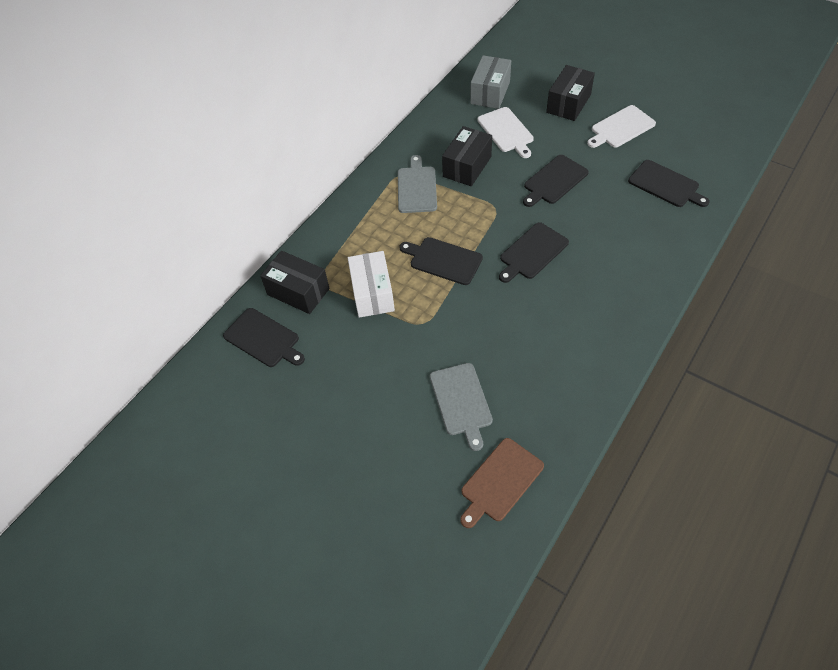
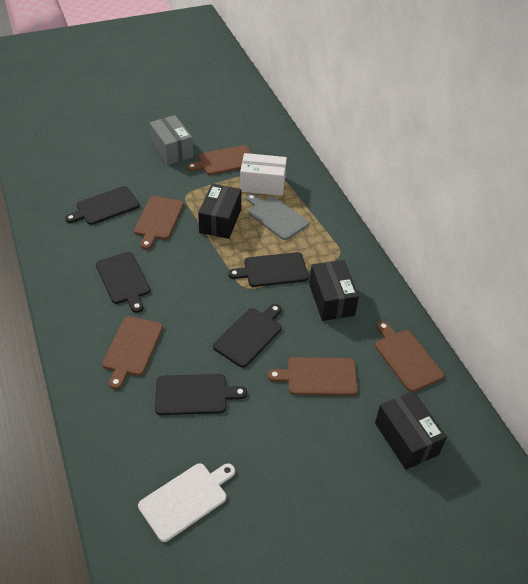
brown cutting board: 1 -> 5
grey cutting board: 2 -> 1
white cutting board: 2 -> 1

